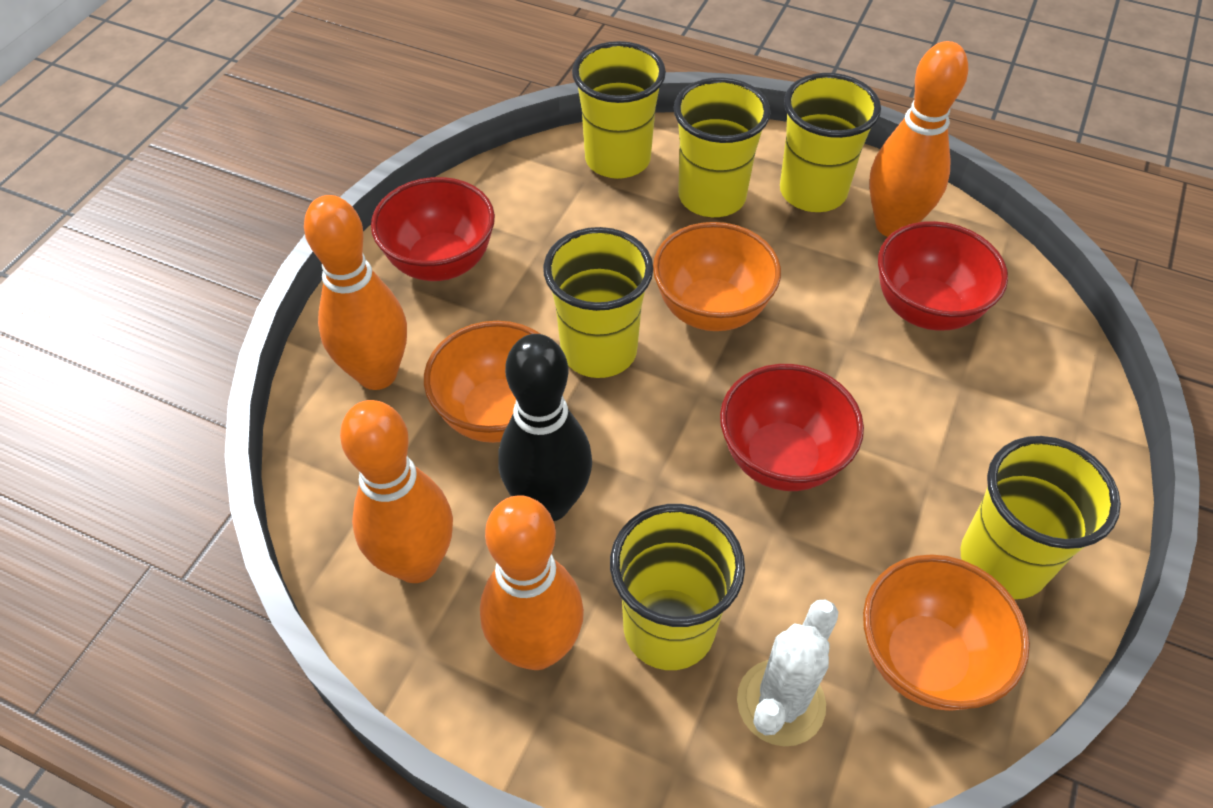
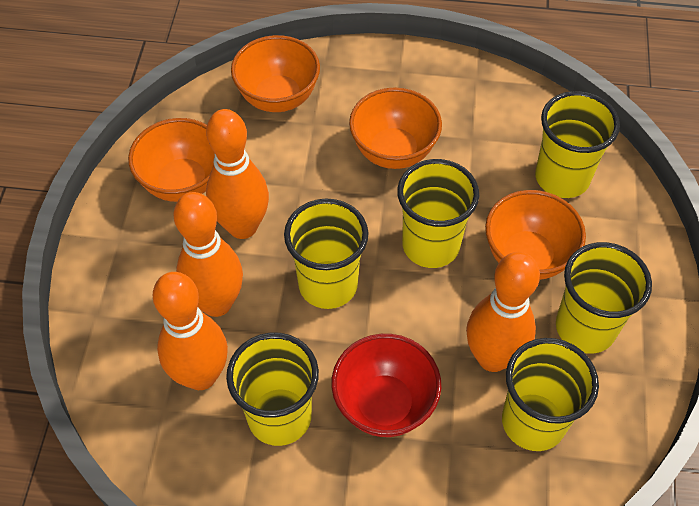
black bowling pin: 1 -> 0
orange bowl: 3 -> 4
red bowl: 3 -> 1
white cactus: 1 -> 0

